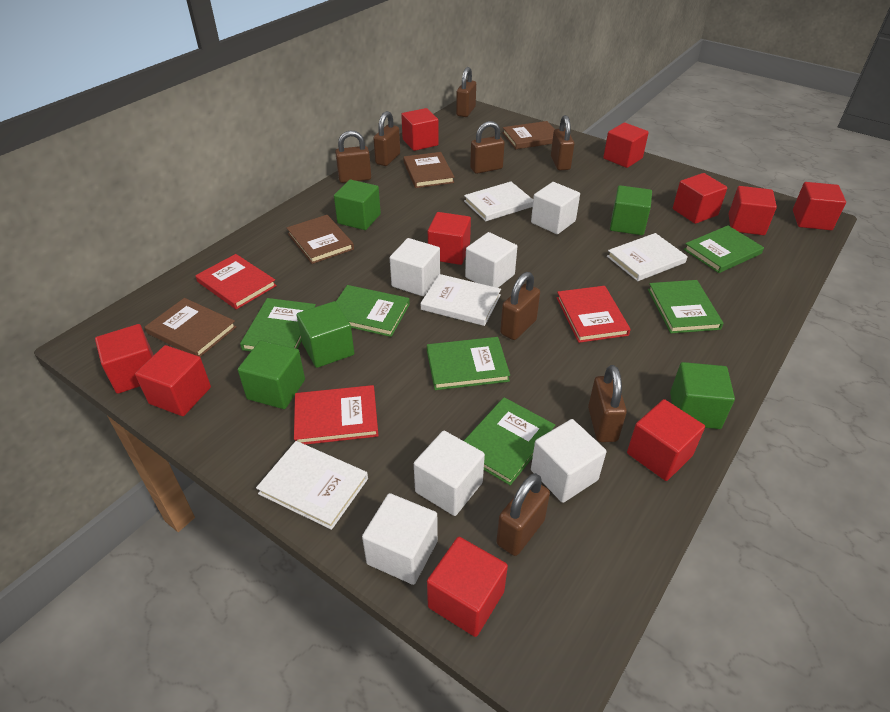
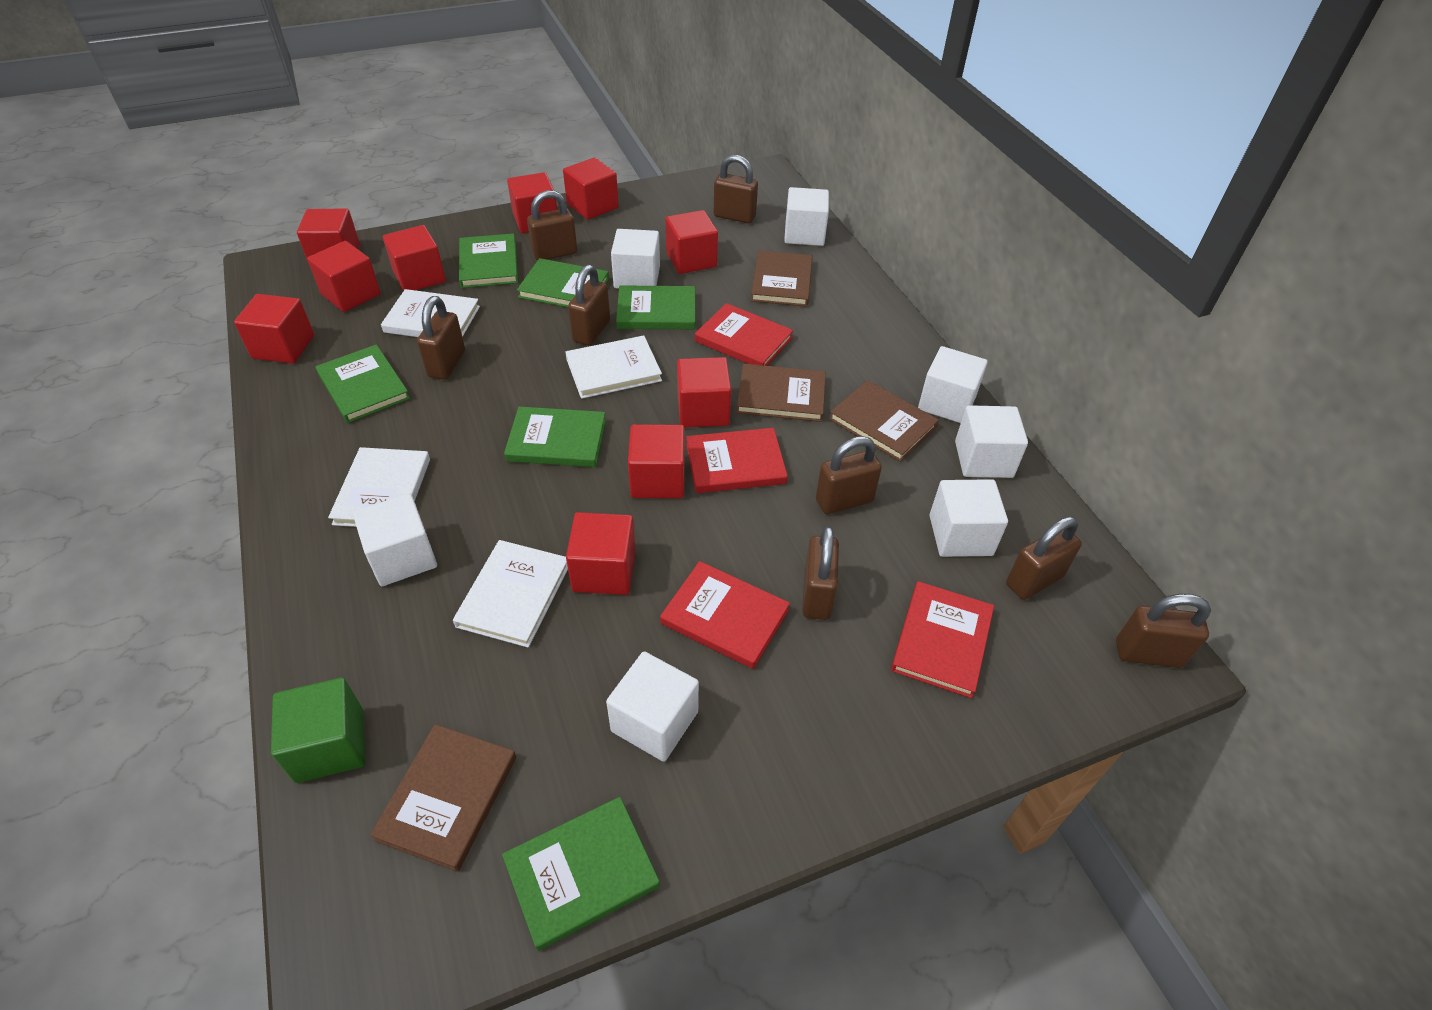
green cube: 5 -> 1
red book: 3 -> 4
white cube: 6 -> 7

